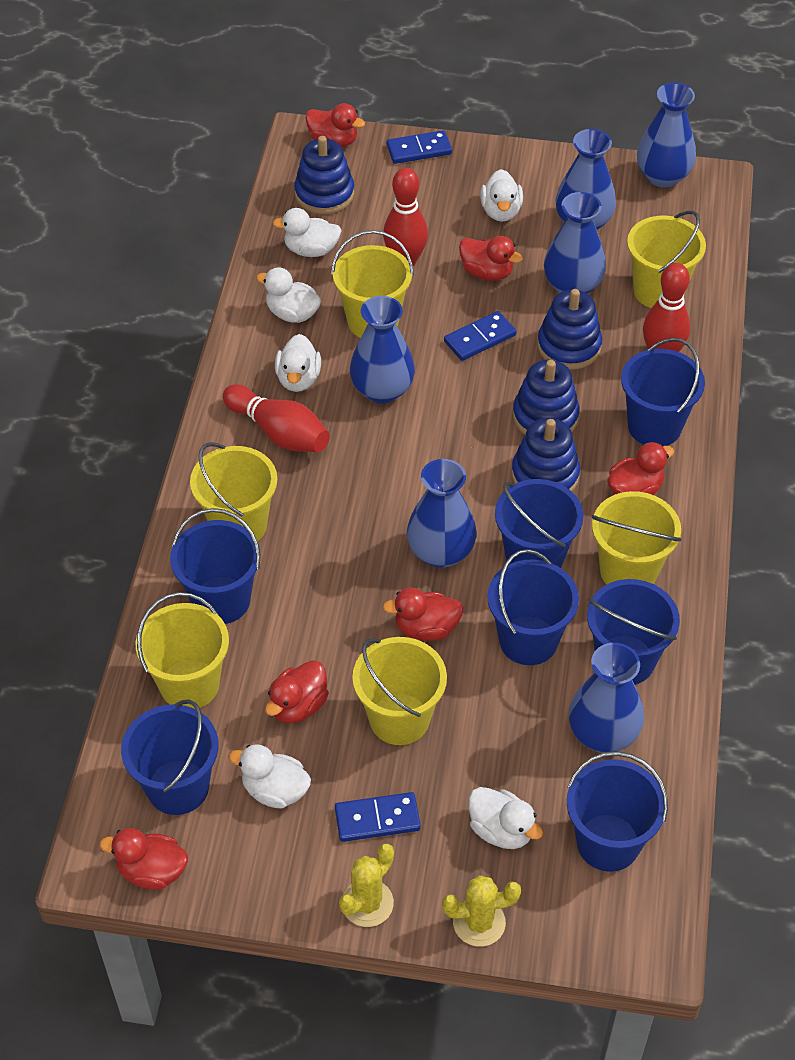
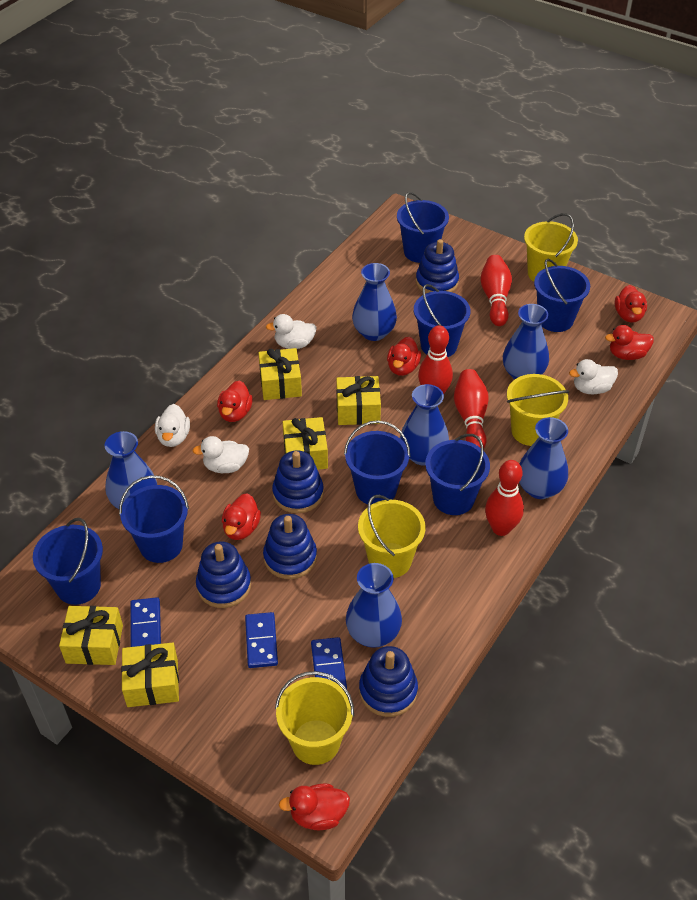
blue stacking toy: 4 -> 5
red bowling pin: 3 -> 4
white duck: 6 -> 4
yellow bucket: 6 -> 4
yellow cactus: 2 -> 0
yellow gift: 0 -> 5

